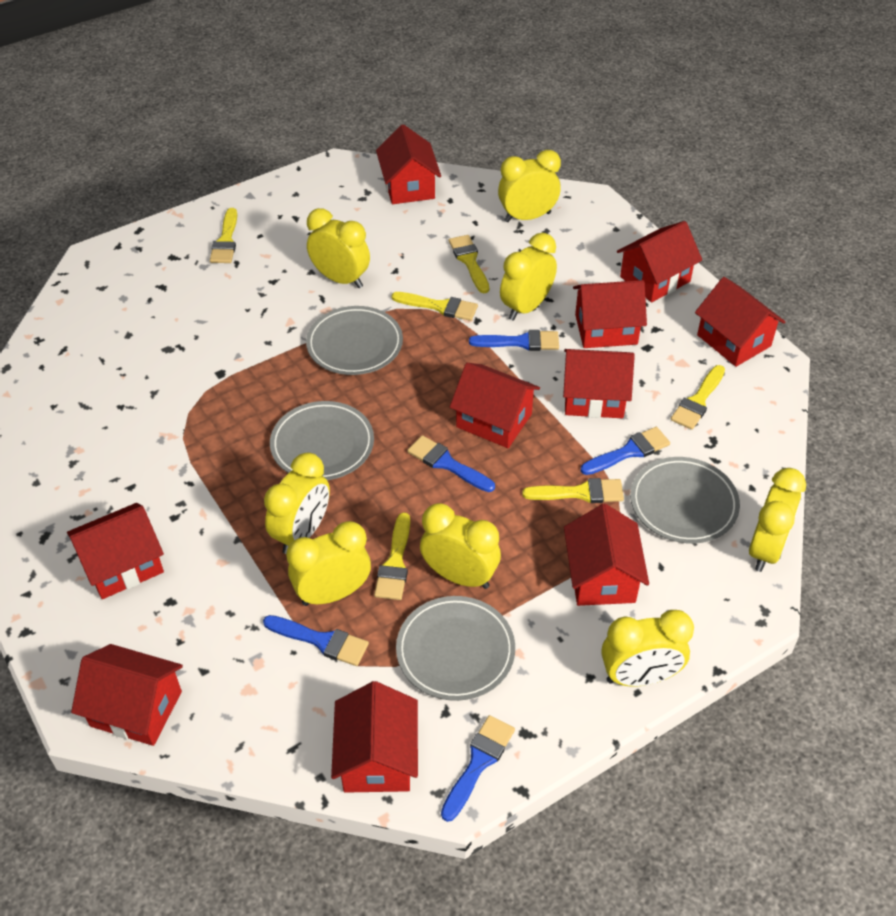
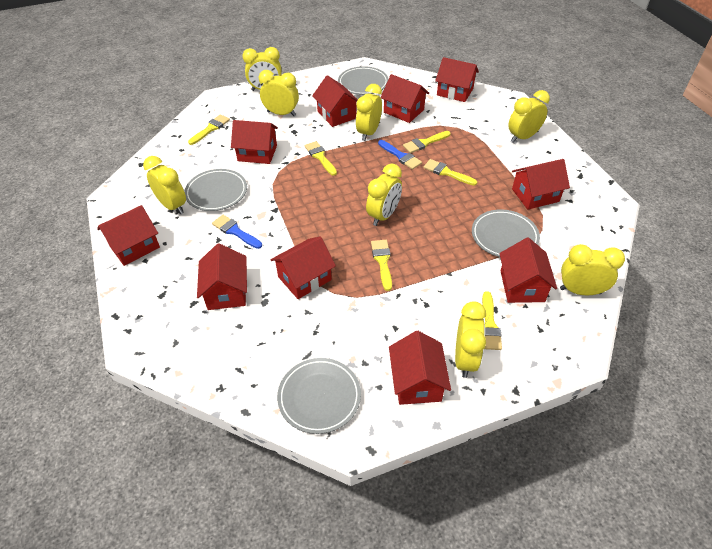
blue brush: 5 -> 2

